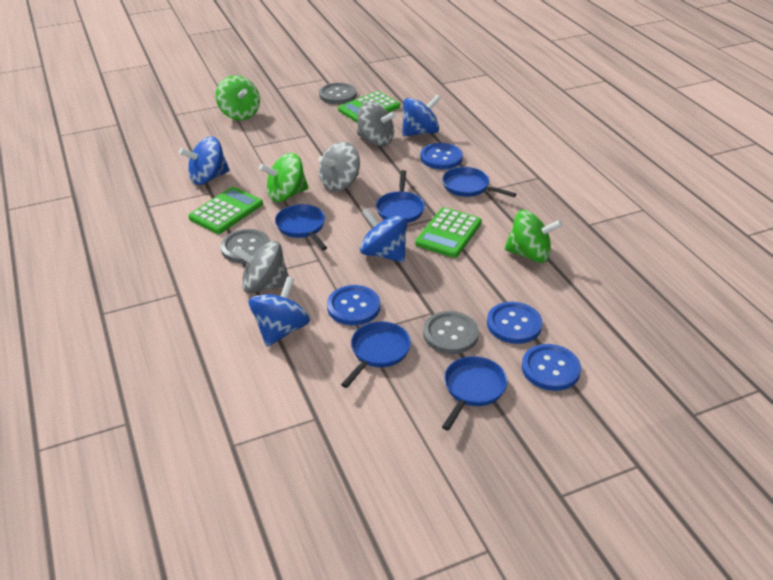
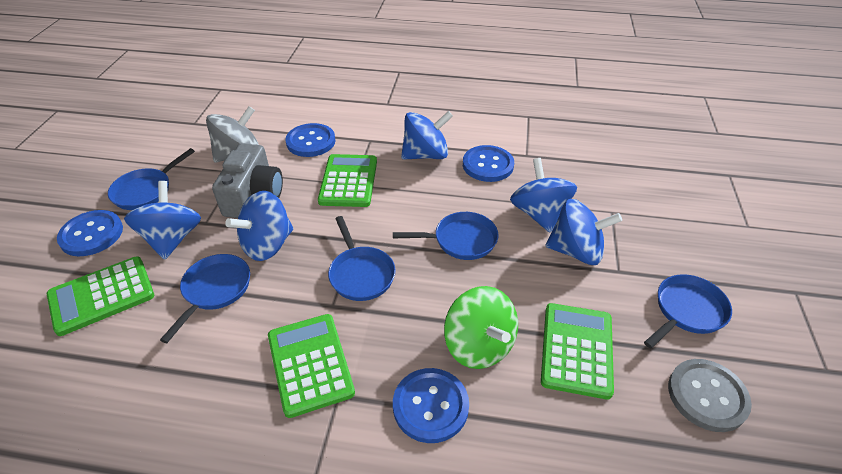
blue spinning top: 4 -> 5
green calculator: 3 -> 4
green spinning top: 3 -> 1
grey button: 3 -> 1
grey camera: 0 -> 1
grey spinning top: 3 -> 1

